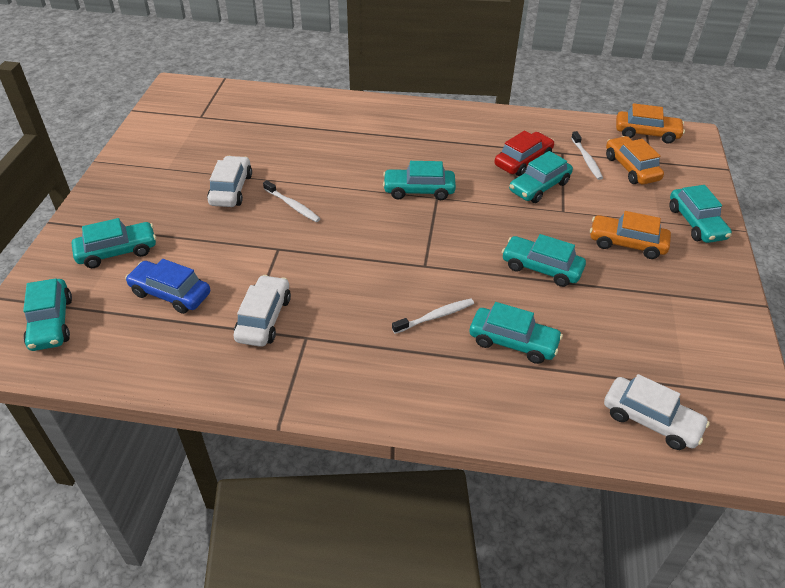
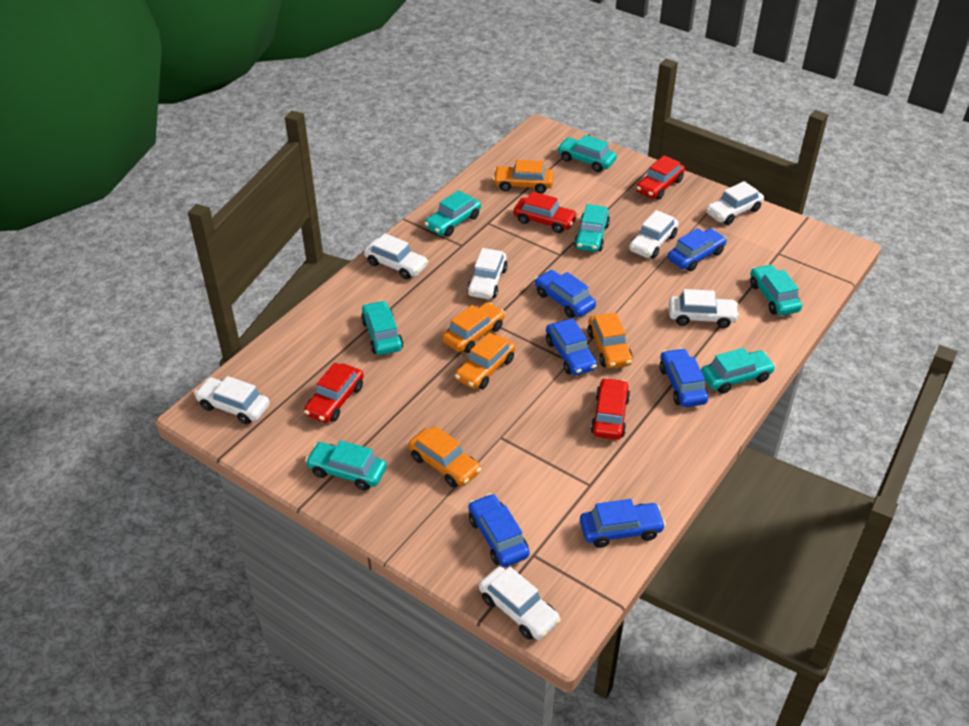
blue car: 1 -> 6
orange car: 3 -> 5
red car: 1 -> 4
white car: 3 -> 7
white toothbrush: 3 -> 0

